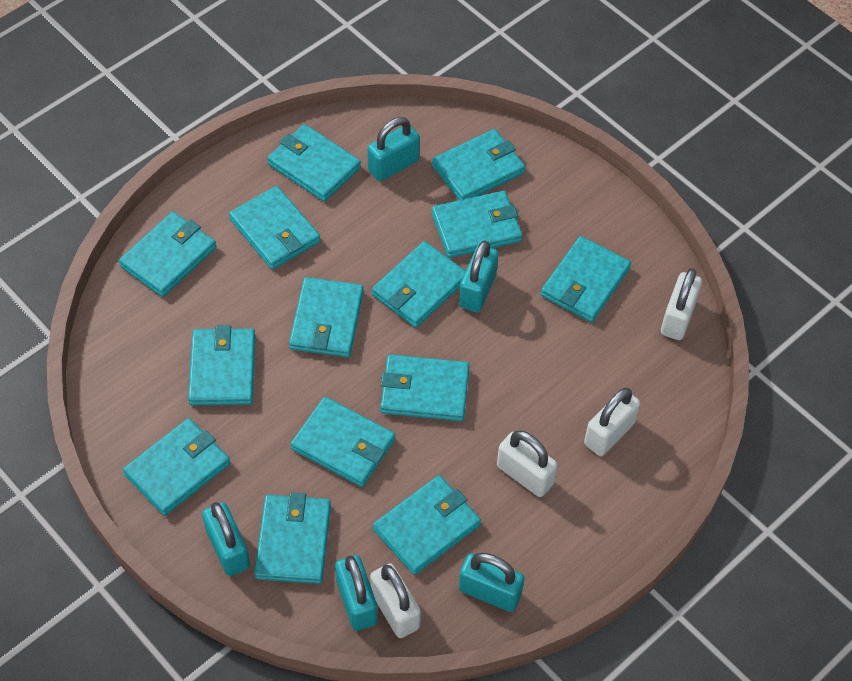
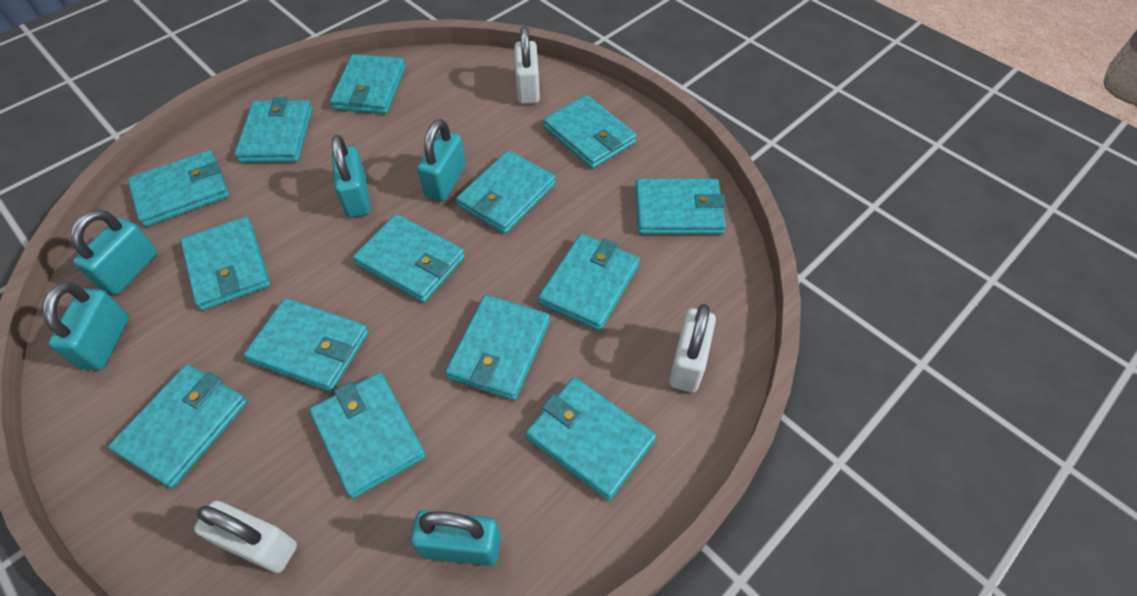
white padlock: 4 -> 3

